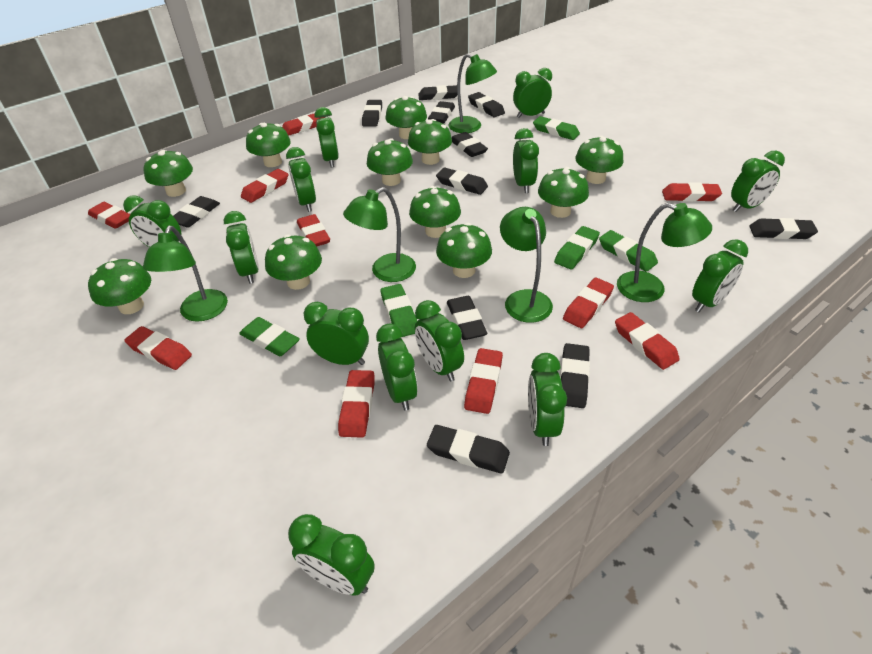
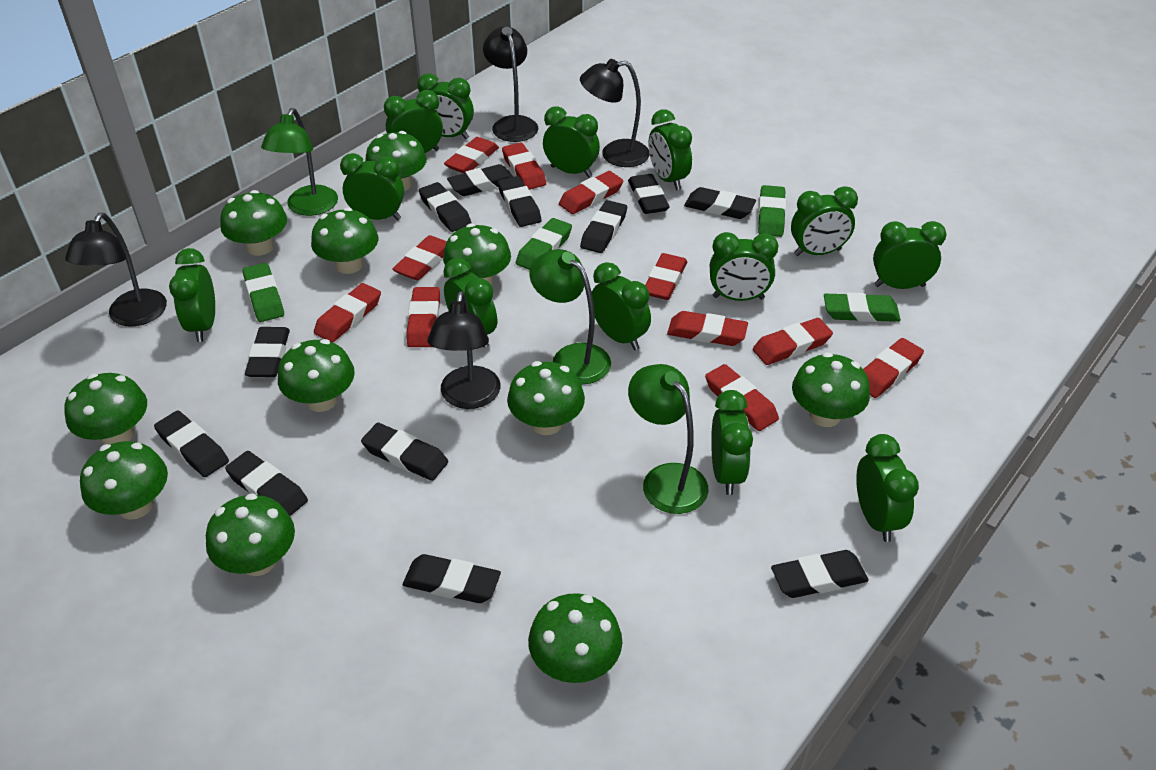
black eraser: 11 -> 12
black lamp: 0 -> 4
green eraser: 5 -> 4
green lamp: 5 -> 3
red eraser: 10 -> 11

